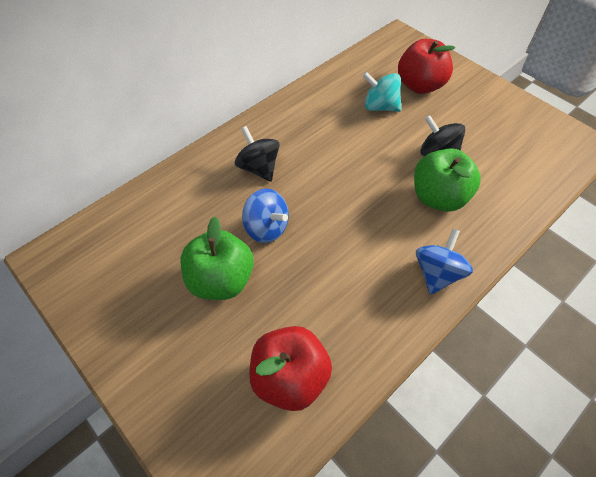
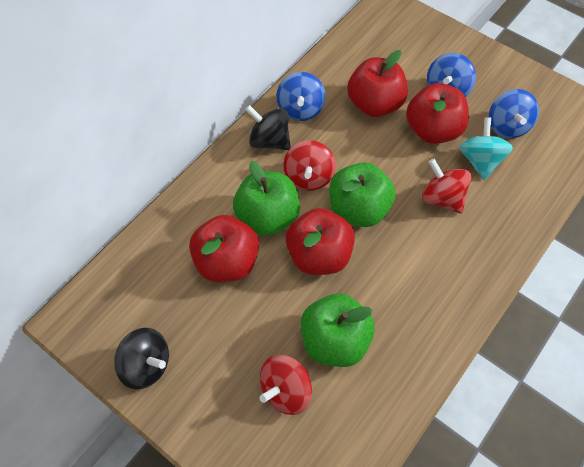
blue spinning top: 2 -> 3
green apple: 2 -> 3
red apple: 2 -> 4
red spinning top: 0 -> 3

